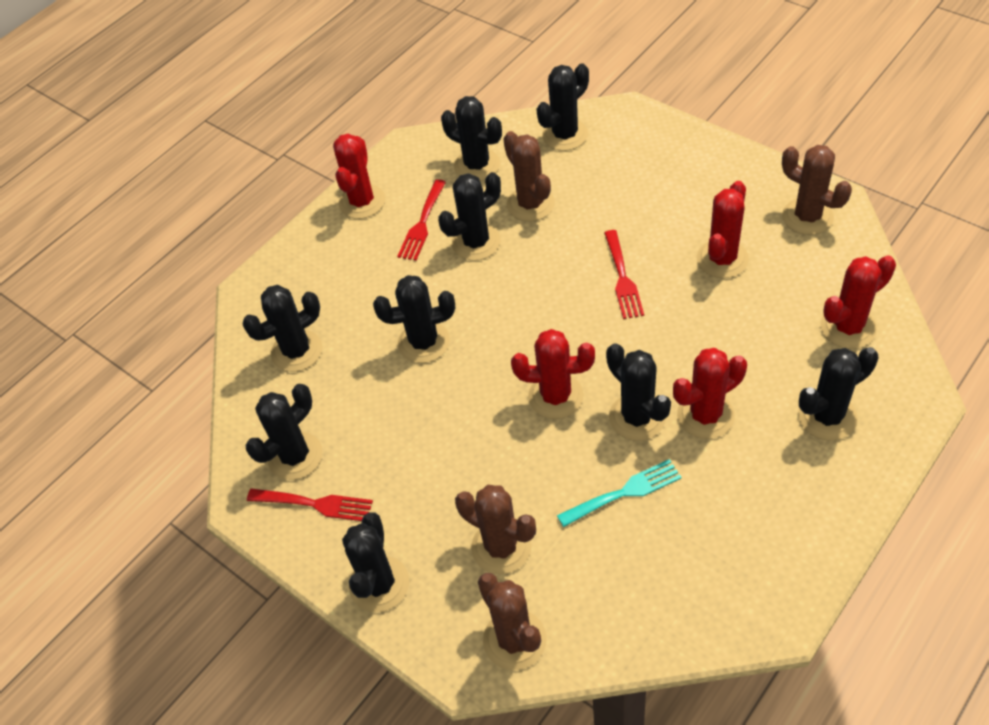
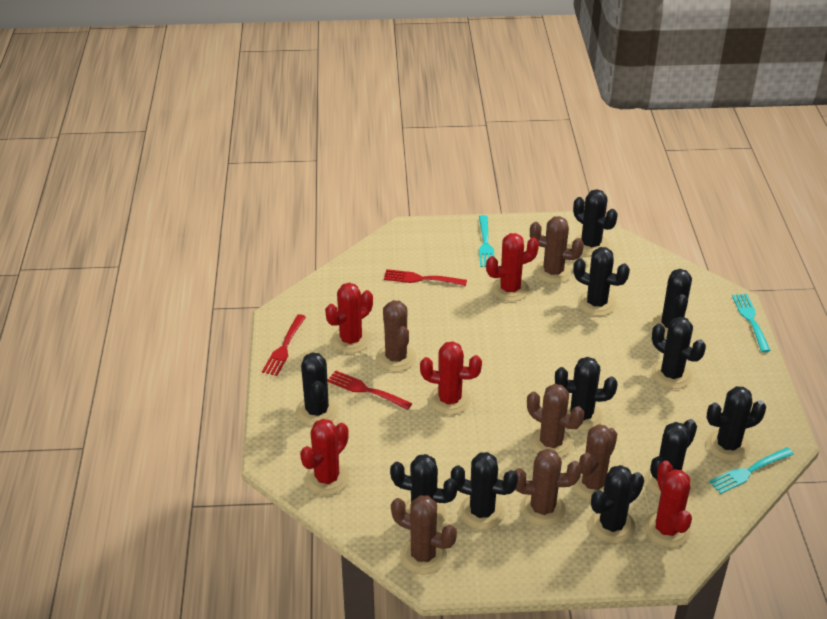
black cactus: 9 -> 11
brown cactus: 4 -> 6
turquoise fork: 1 -> 3

